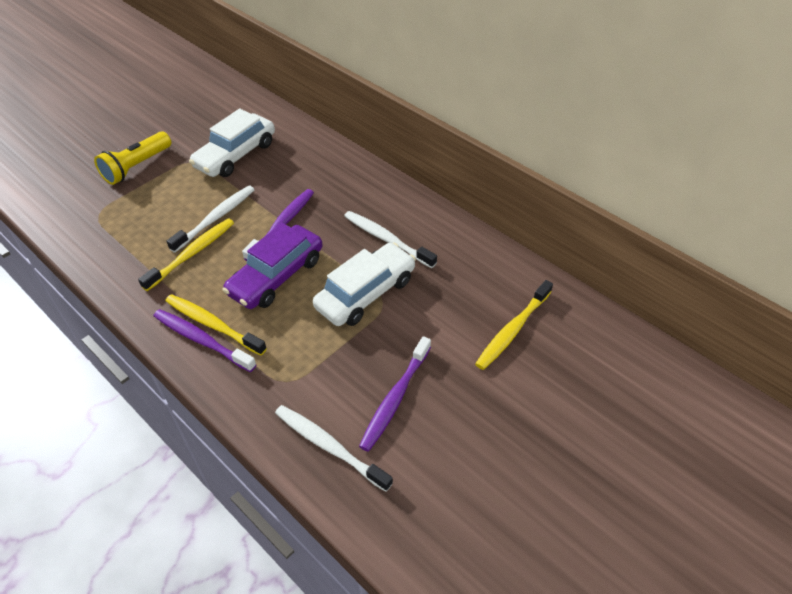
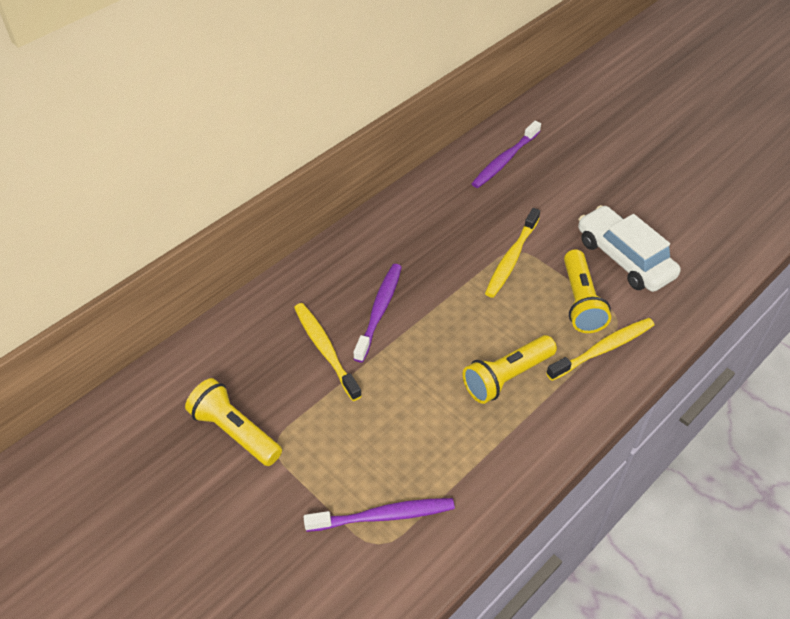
purple car: 1 -> 0
white car: 2 -> 1
white toothbrush: 3 -> 0
yellow flashlight: 1 -> 3

